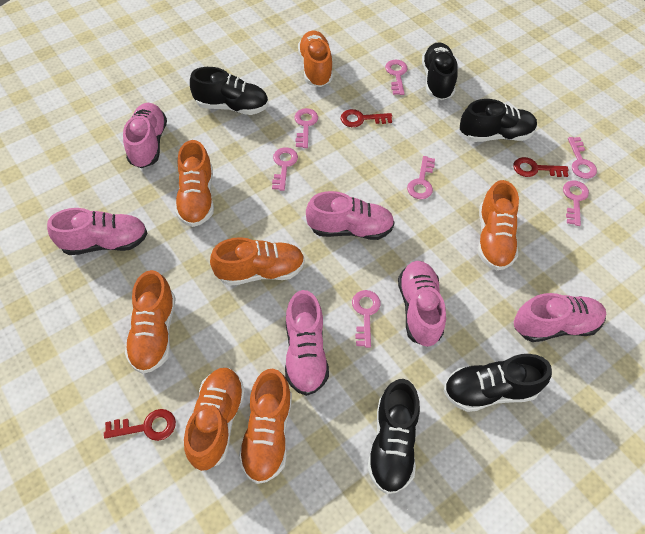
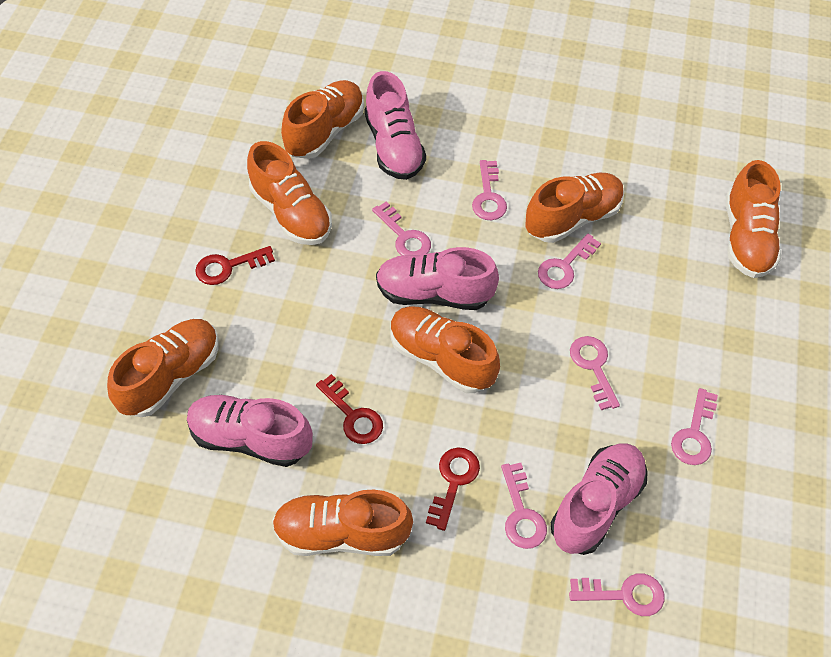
black shoe: 5 -> 0
pink shoe: 6 -> 4

